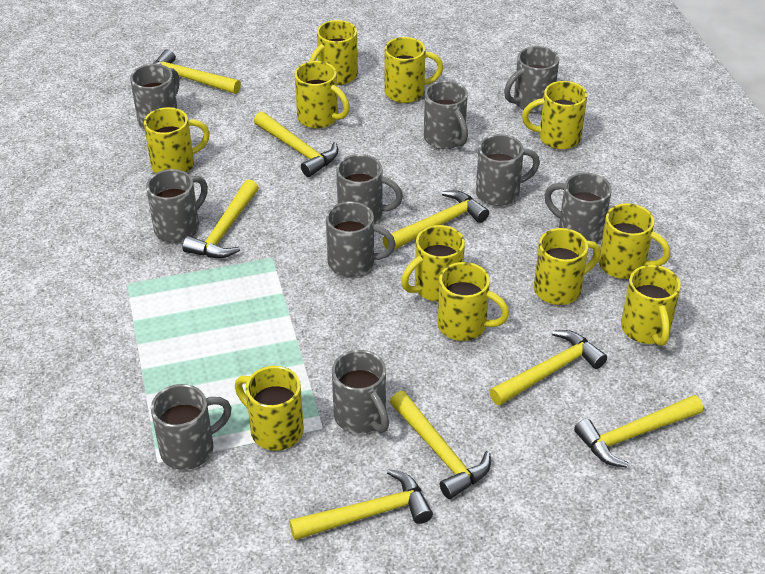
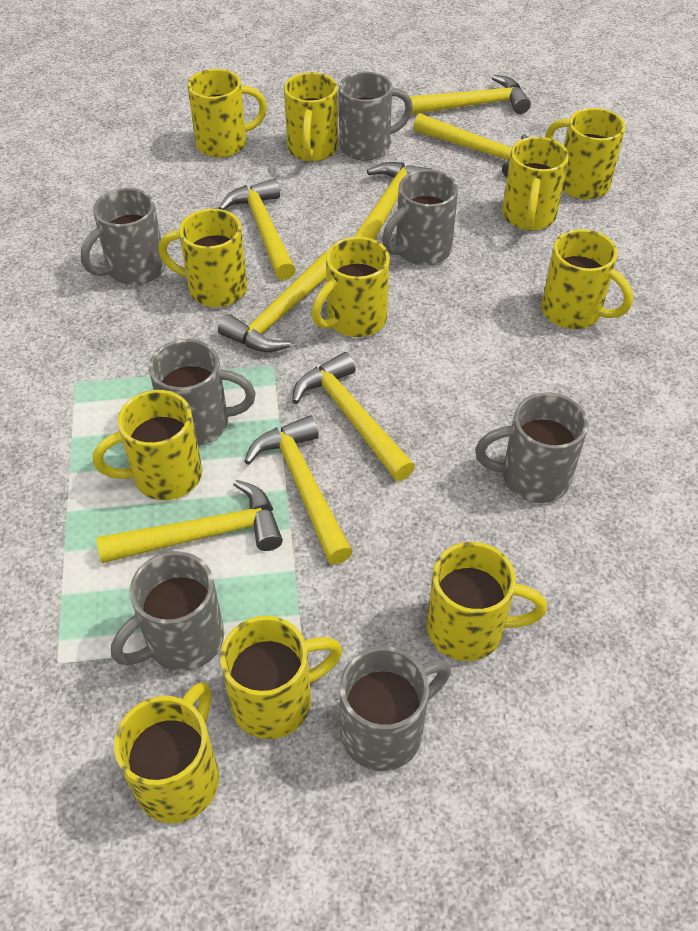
grey mug: 10 -> 7

